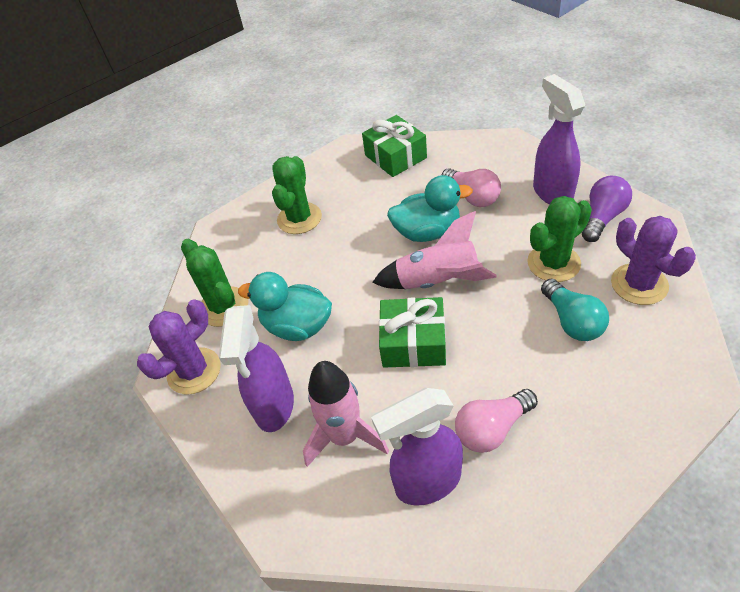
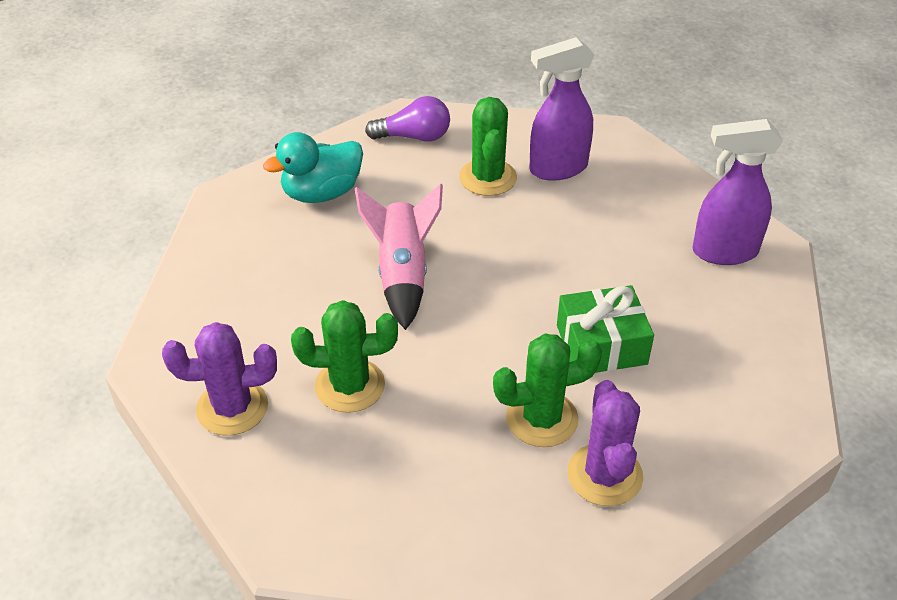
green gift: 2 -> 1
pink light bulb: 2 -> 0
pink rocket: 2 -> 1
purple spray bottle: 3 -> 2
turquoise duck: 2 -> 1
turquoise light bulb: 1 -> 0

